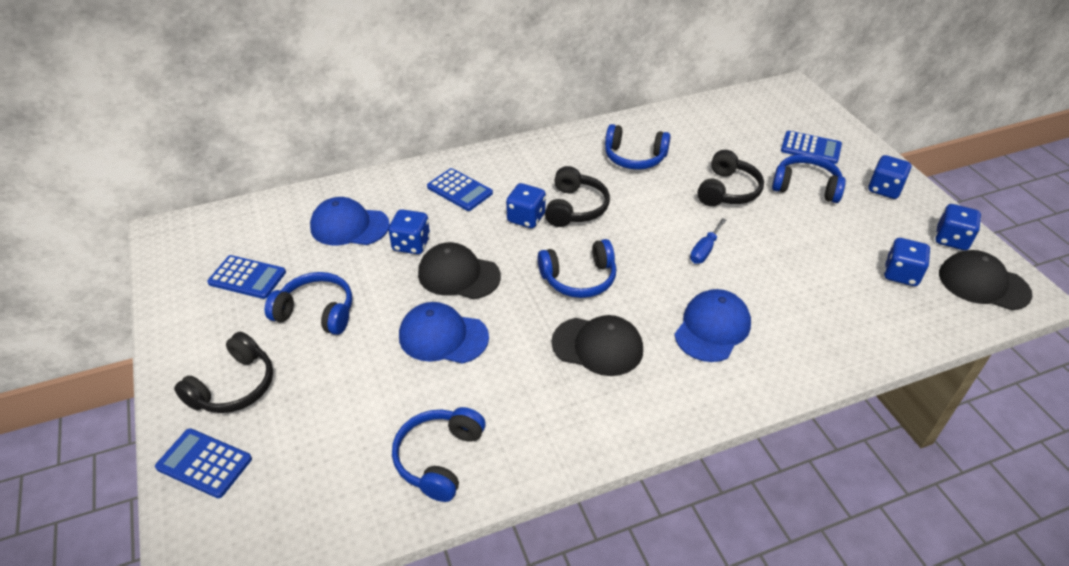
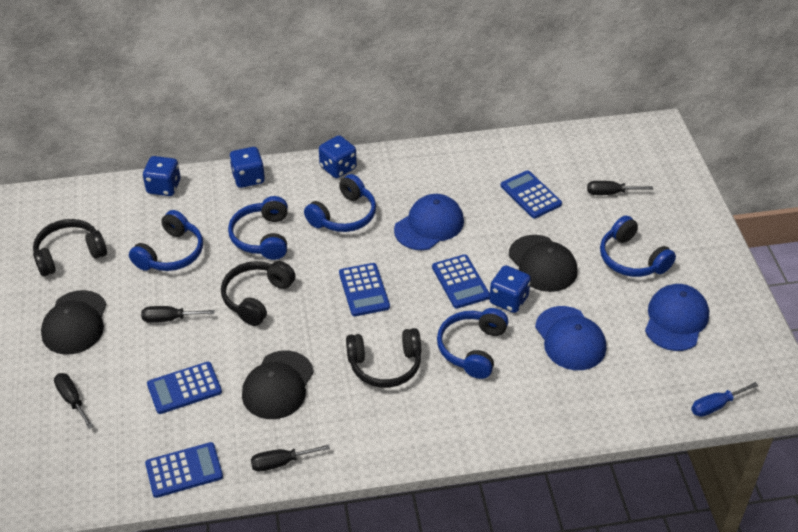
black screwdriver: 0 -> 4
blue calculator: 4 -> 5
blue dice: 5 -> 4

